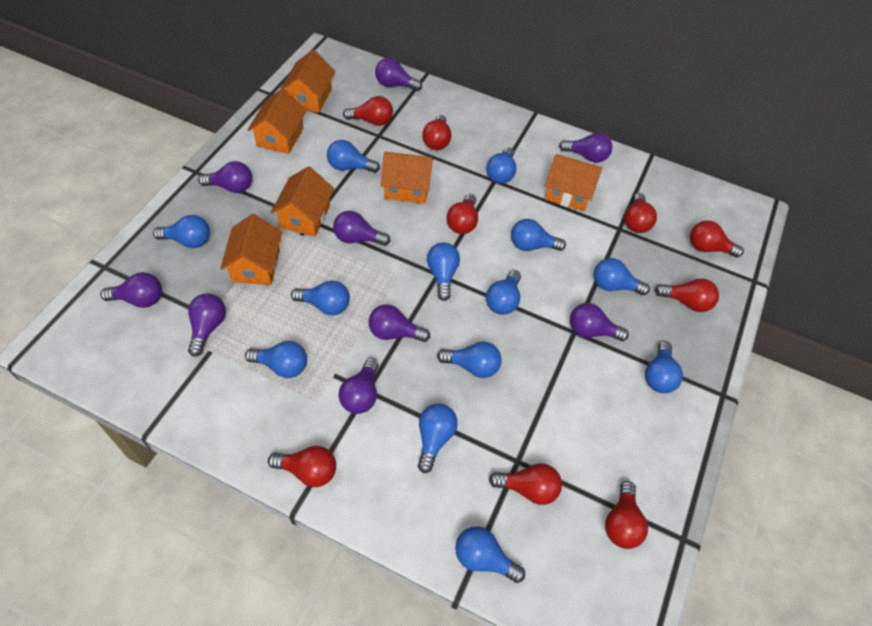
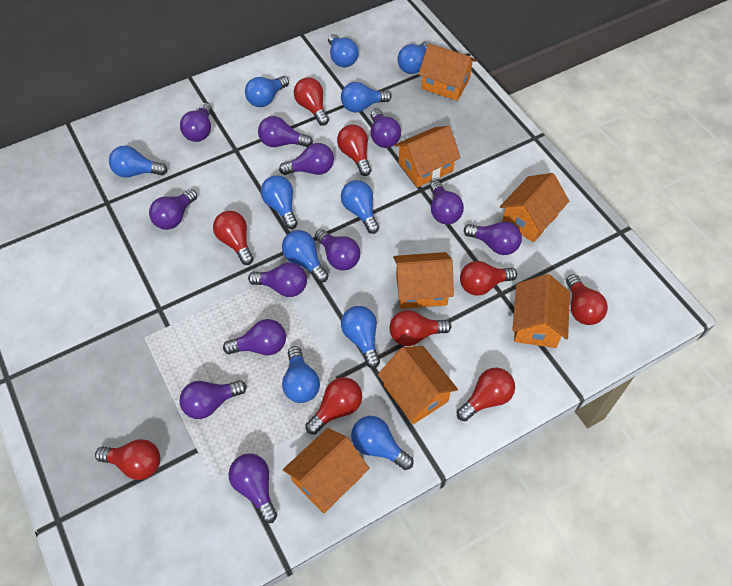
blue light bulb: 13 -> 11
orange house: 6 -> 7
purple light bulb: 9 -> 12

